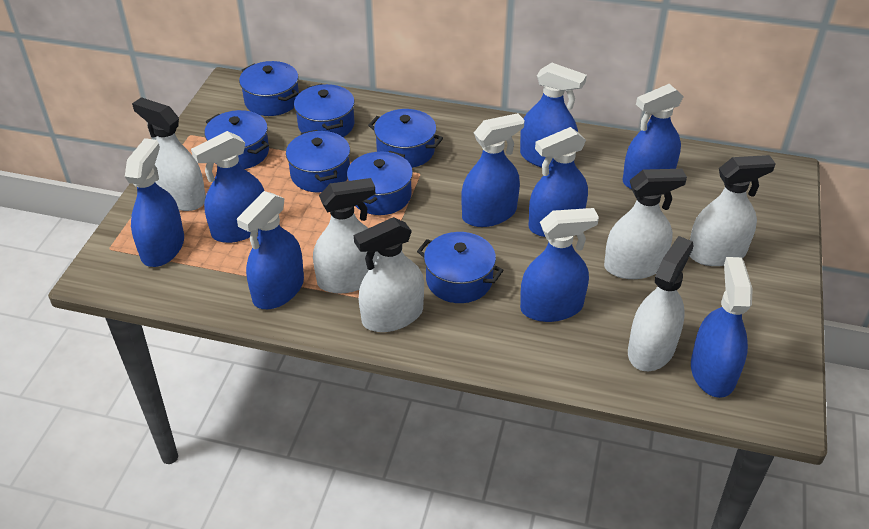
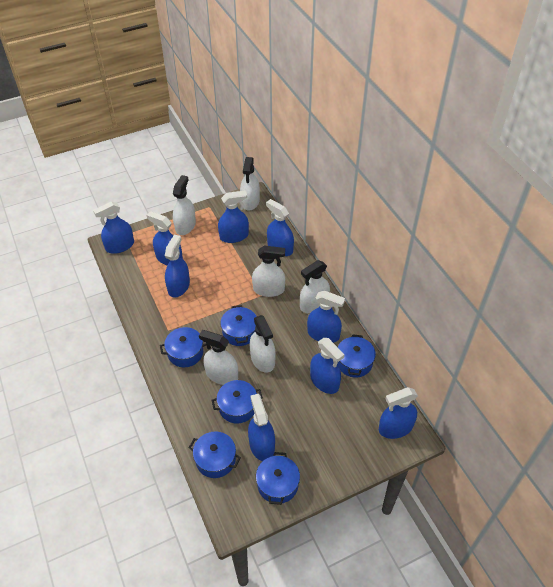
blue pot: 7 -> 6

